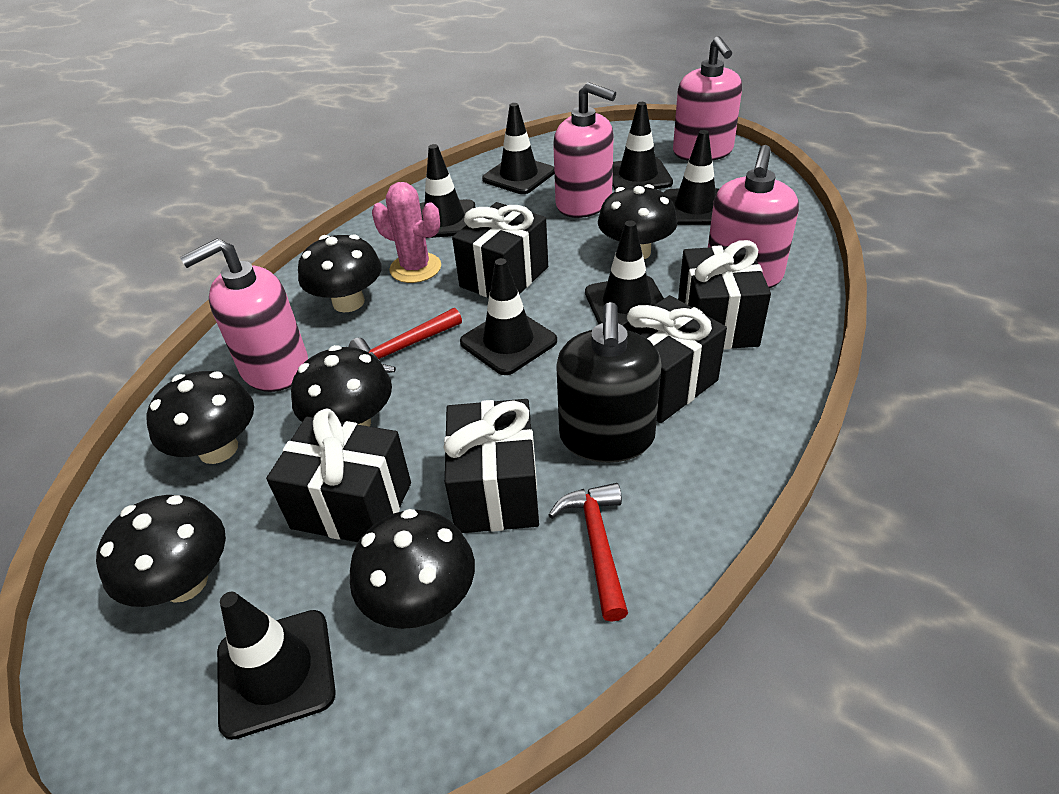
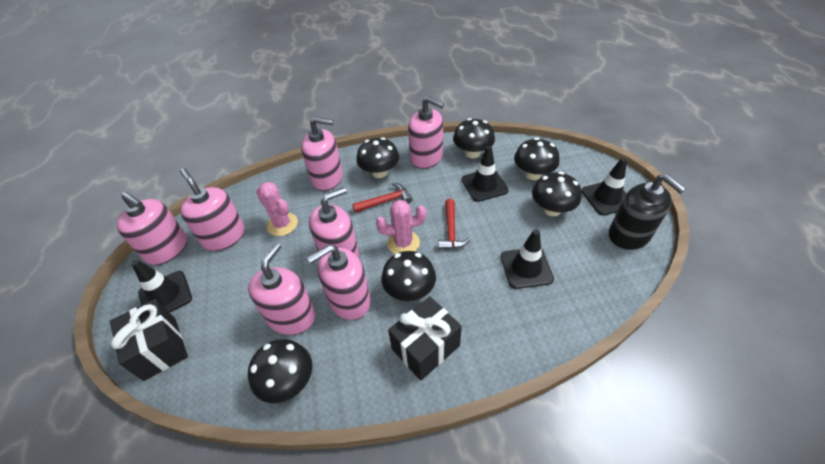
black gift: 5 -> 2
black traffic cone: 7 -> 4
pink cactus: 1 -> 2
pink soap dispenser: 4 -> 7

